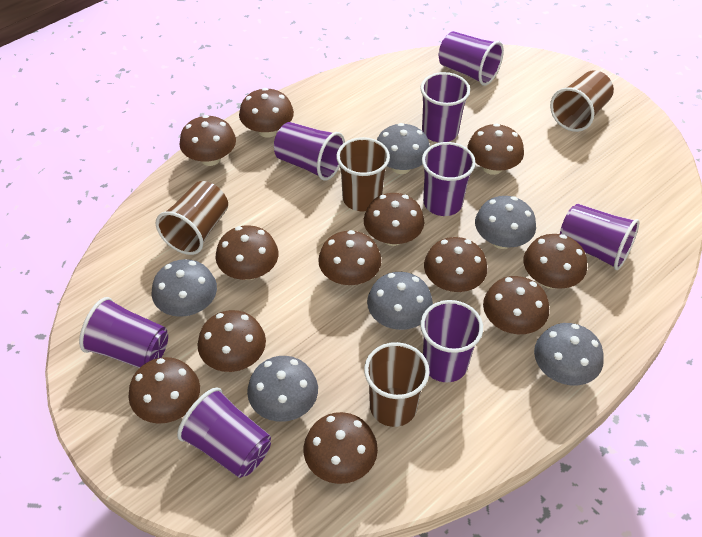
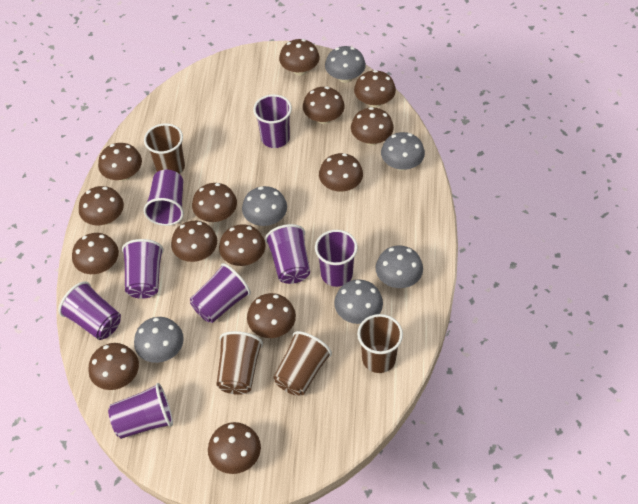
brown mushroom: 12 -> 14

